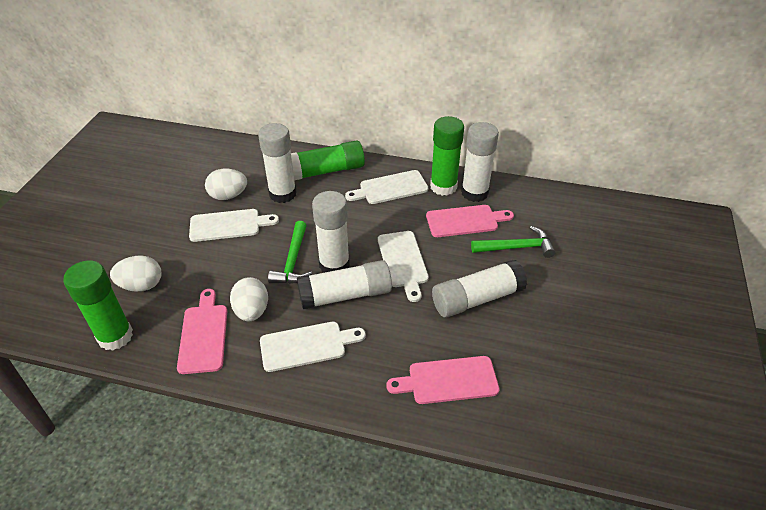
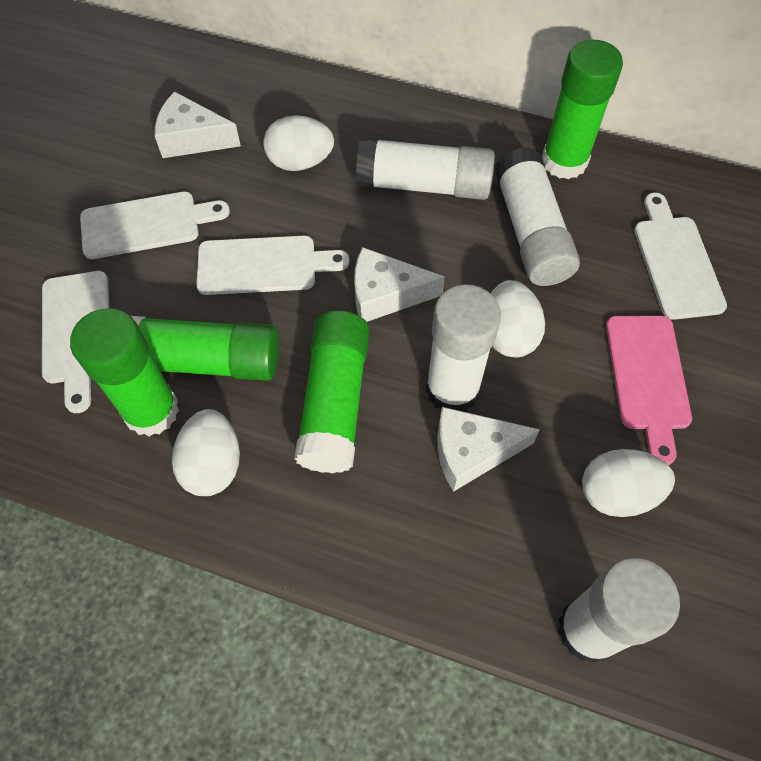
green glue stick: 3 -> 4
green hammer: 2 -> 0
pink cutting board: 3 -> 1
white cheese: 0 -> 3
white egg: 3 -> 4
white glue stick: 5 -> 4

